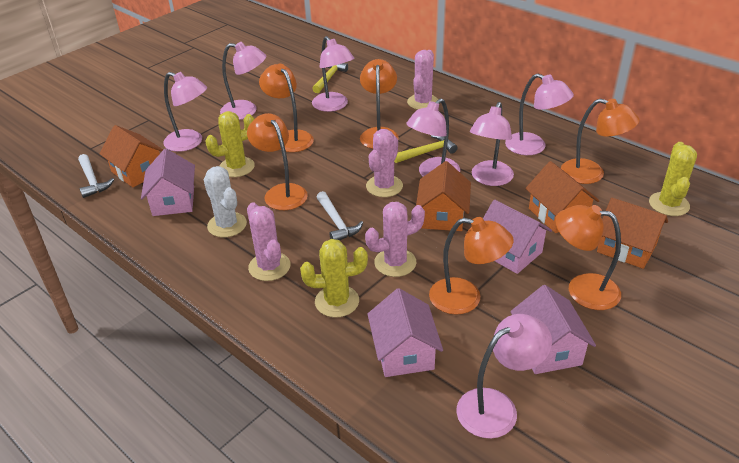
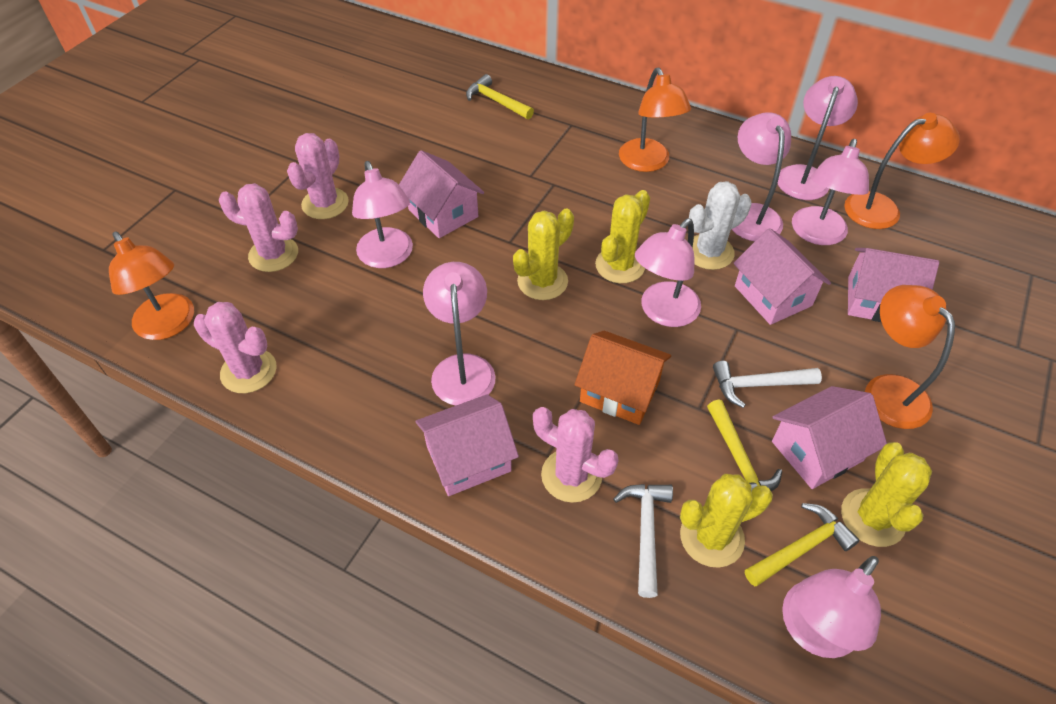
orange house: 4 -> 1
orange lamp: 6 -> 4
pink house: 4 -> 5
yellow cactus: 3 -> 4
yellow hammer: 2 -> 3

